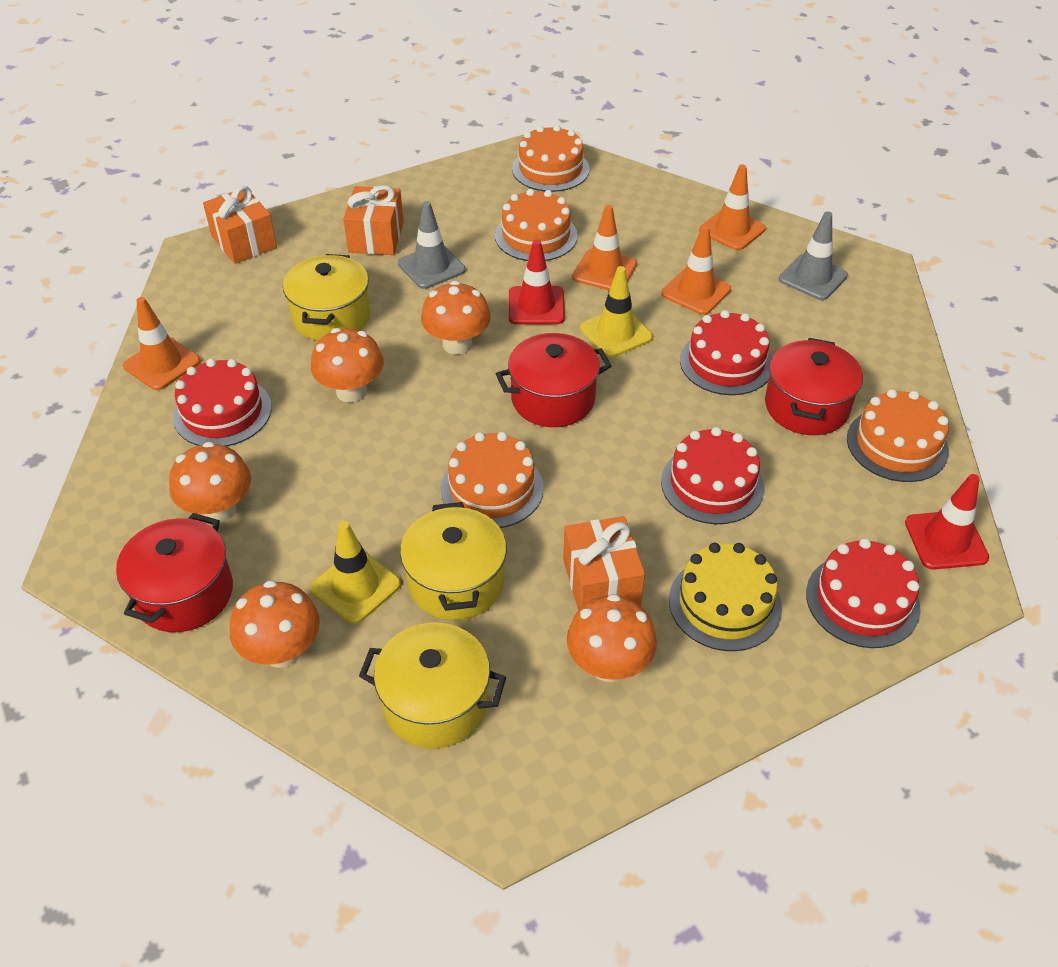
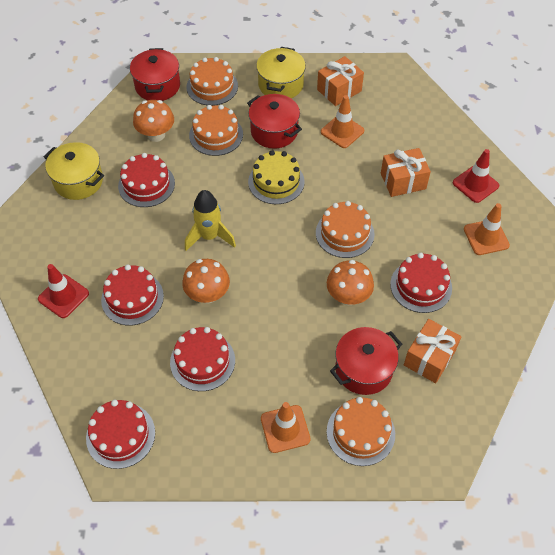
grey traffic cone: 2 -> 0
orange mushroom: 5 -> 3
orange traffic cone: 4 -> 3
red cake: 4 -> 5
yellow pot: 3 -> 2
yellow rocket: 0 -> 1
yellow traffic cone: 2 -> 0

